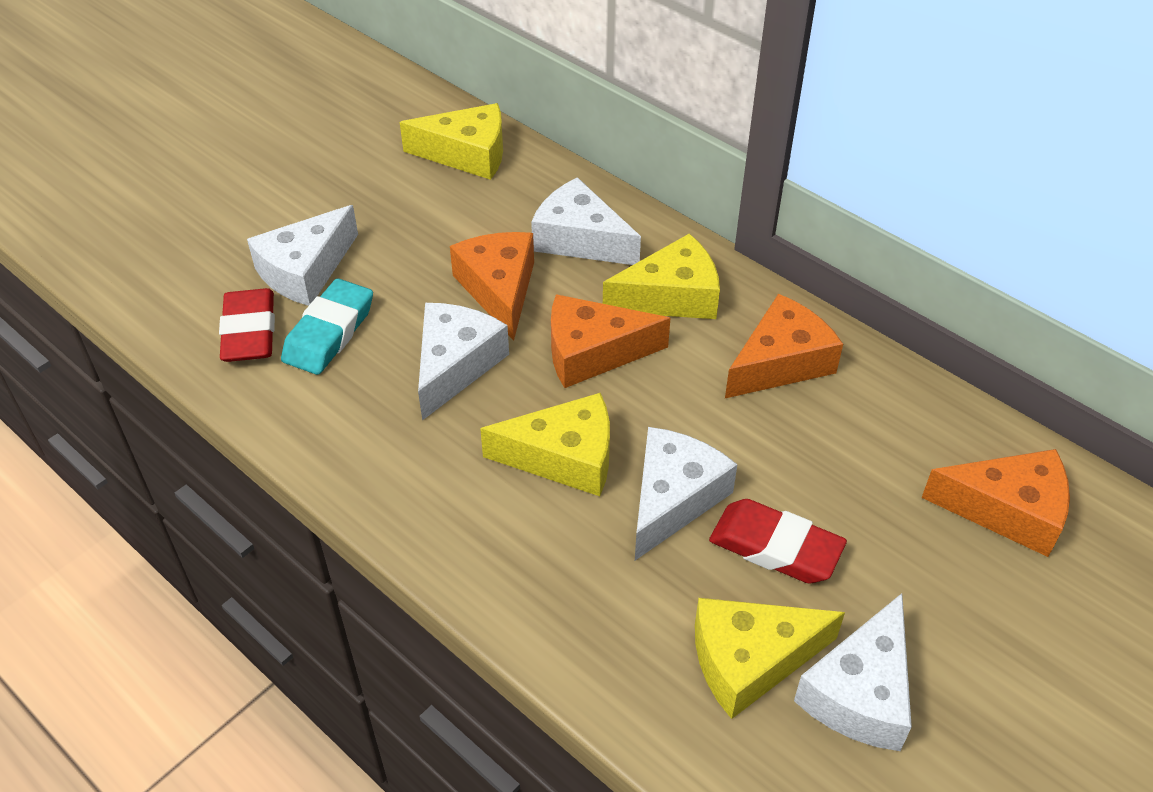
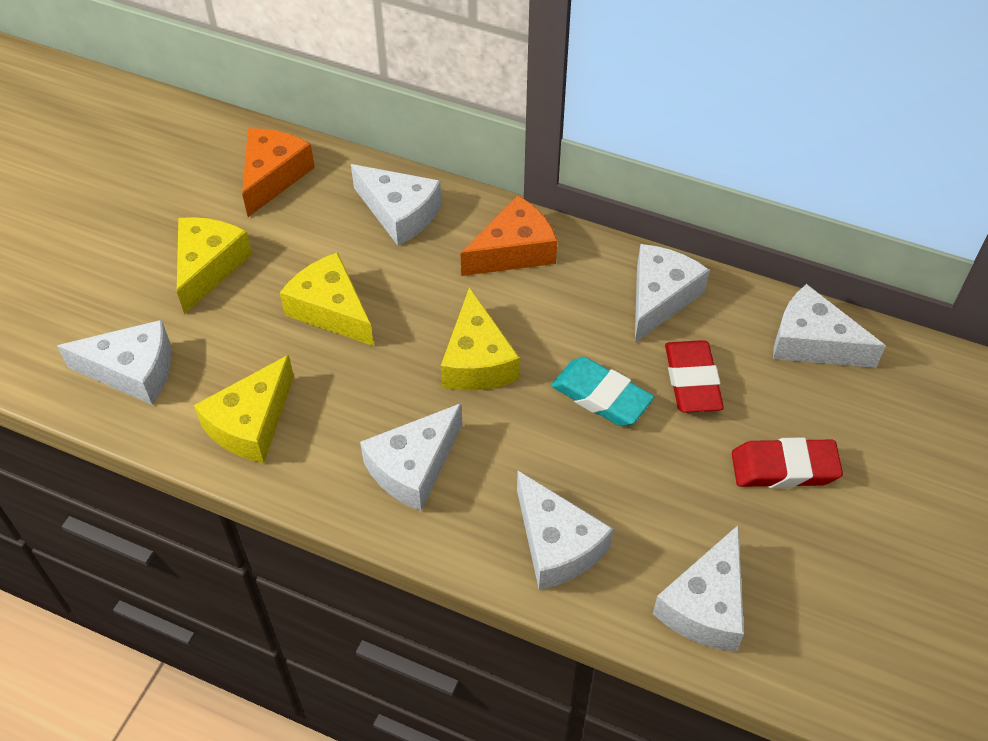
orange cheese: 4 -> 2
white cheese: 5 -> 7

